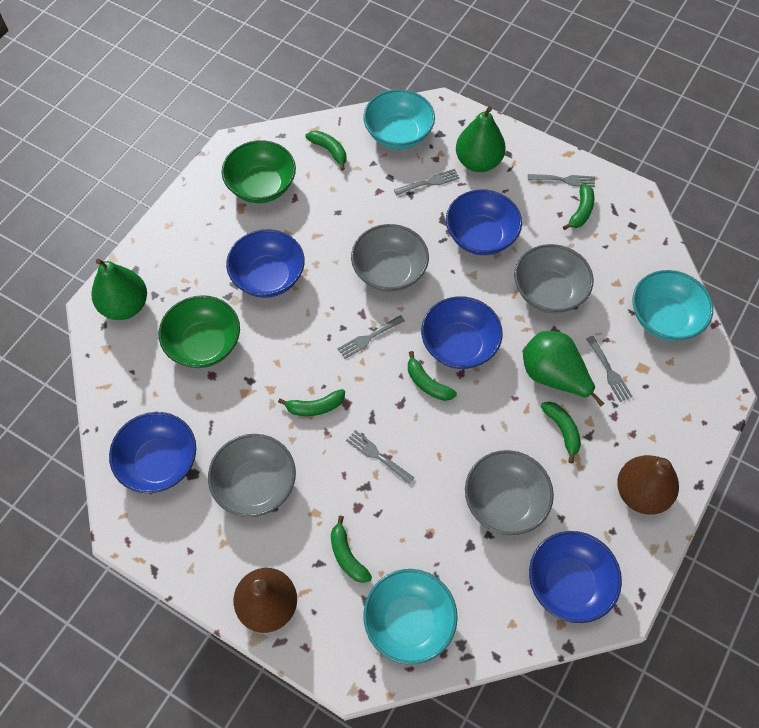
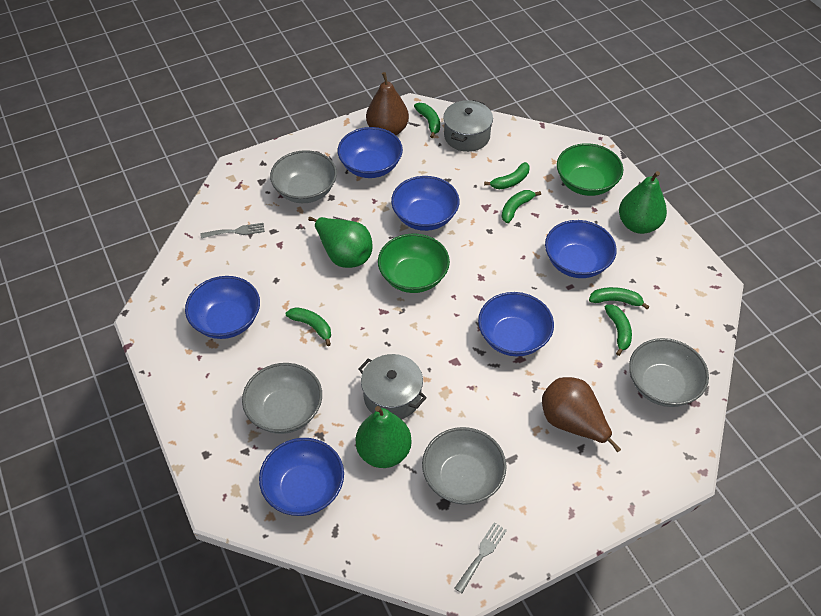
blue bowl: 5 -> 6
grey fork: 5 -> 2
grey pot: 0 -> 2
turquoise bowl: 3 -> 0

